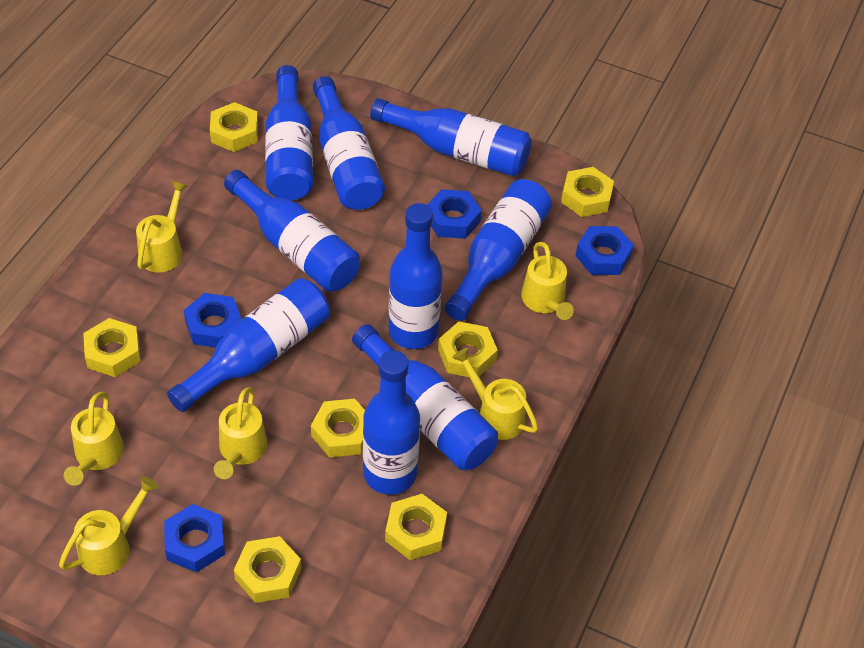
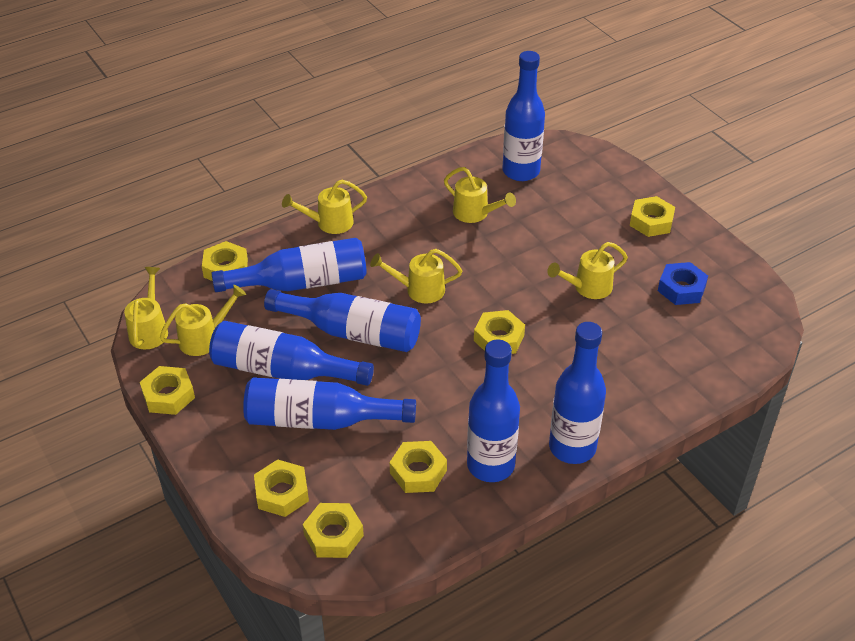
blue bottle: 9 -> 7
blue nut: 4 -> 1

